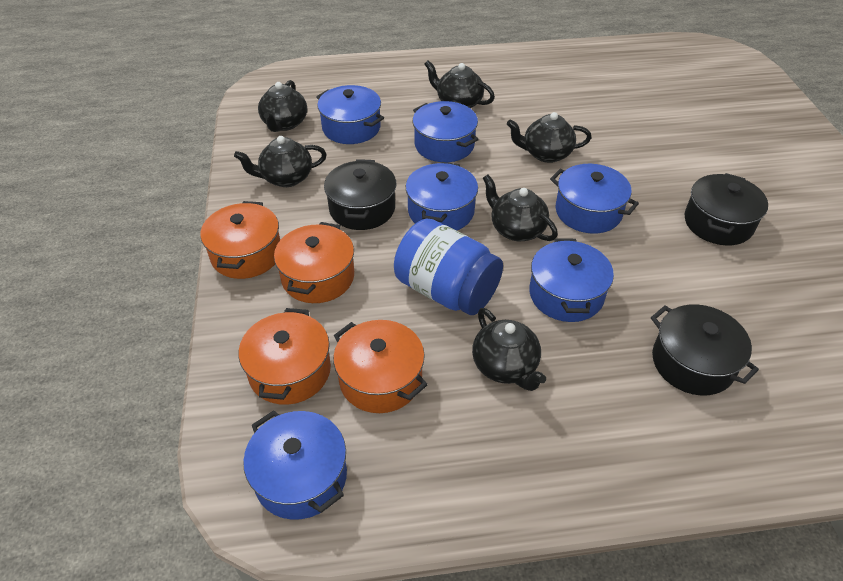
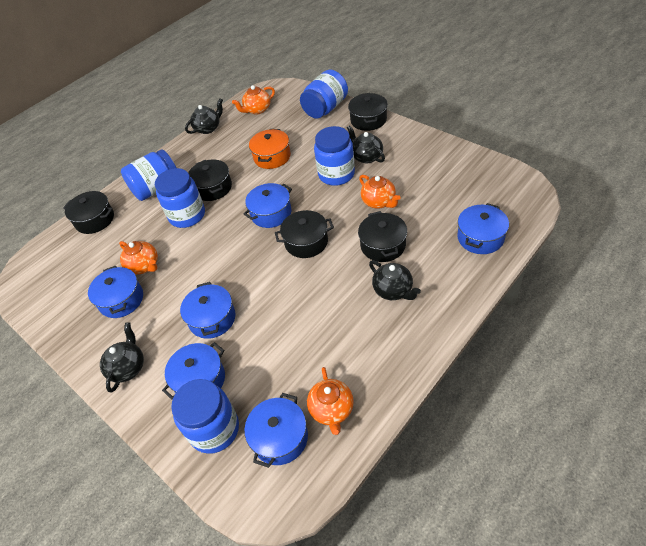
black pot: 3 -> 5
black teapot: 6 -> 4
blue jar: 1 -> 5
orange pot: 4 -> 1
orange teapot: 0 -> 4

